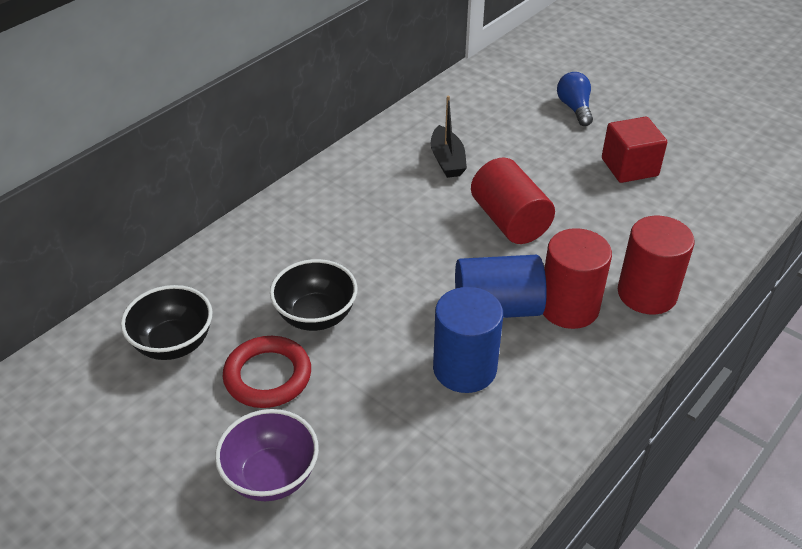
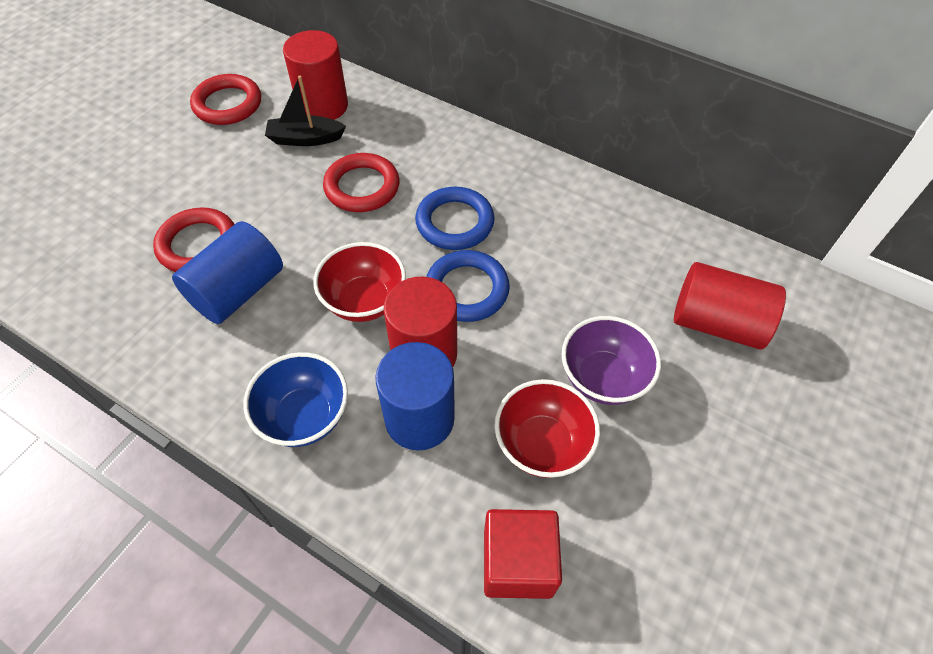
black bowl: 2 -> 0
blue bowl: 0 -> 1
blue light bulb: 1 -> 0
blue ring: 0 -> 2
red bowl: 0 -> 2
red ring: 1 -> 3

